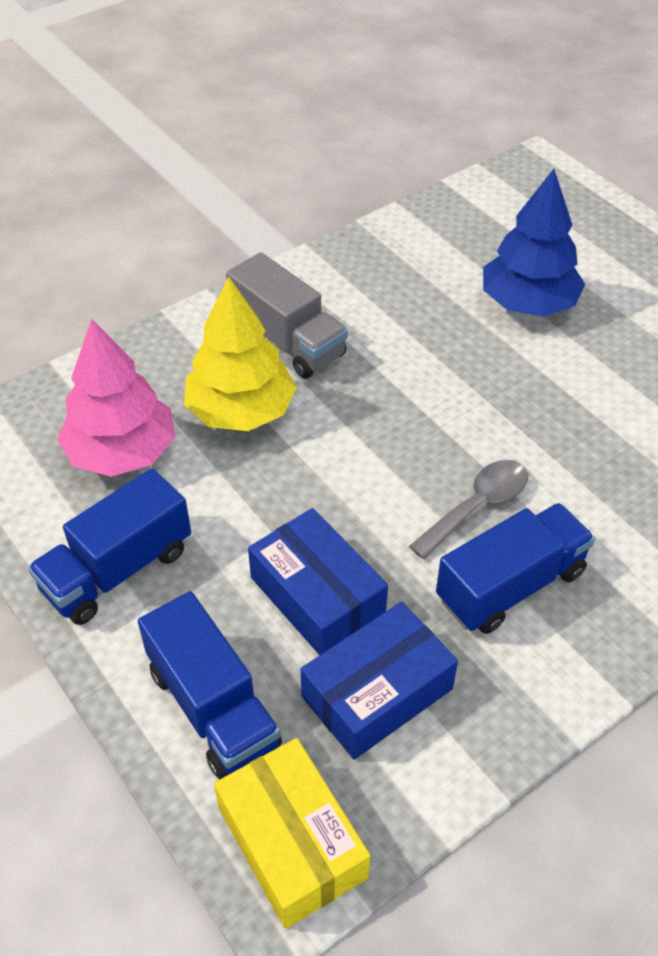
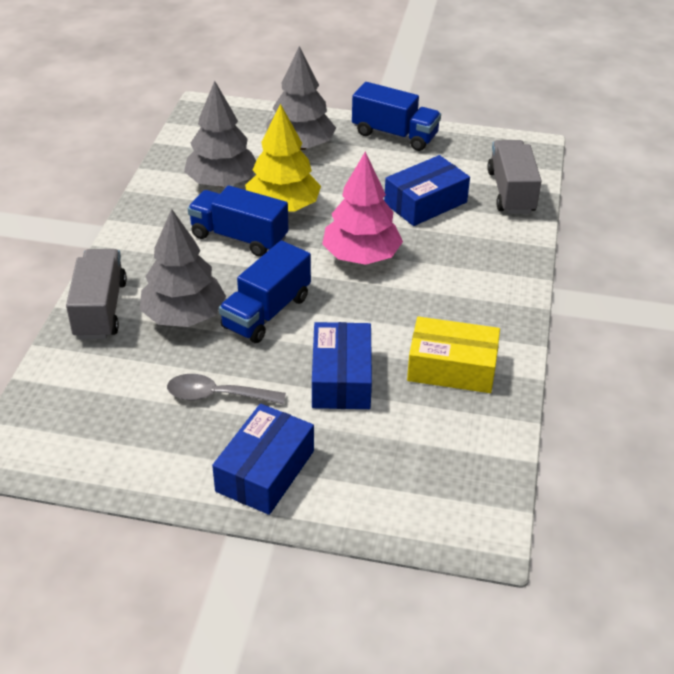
blue box: 2 -> 3
blue tree: 1 -> 0
grey tree: 0 -> 3
grey truck: 1 -> 2

